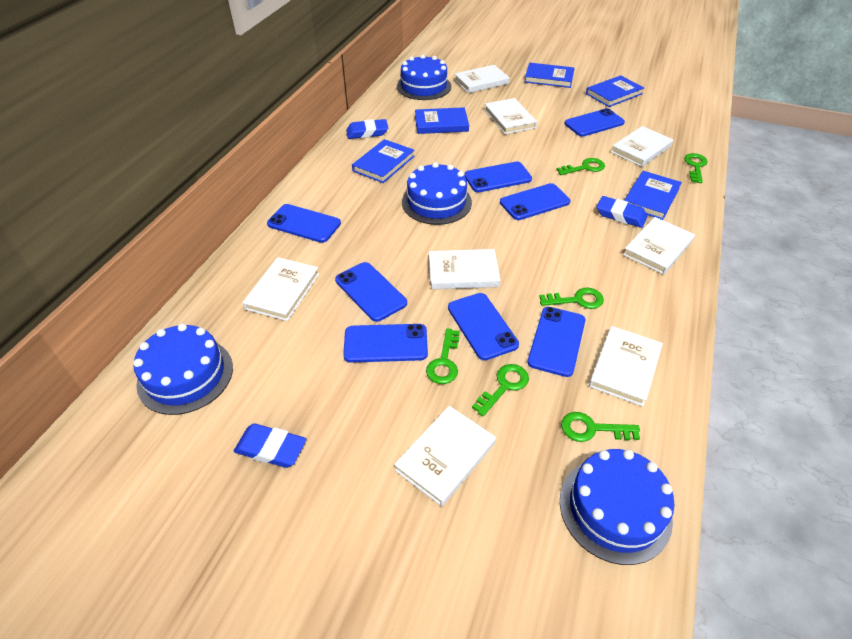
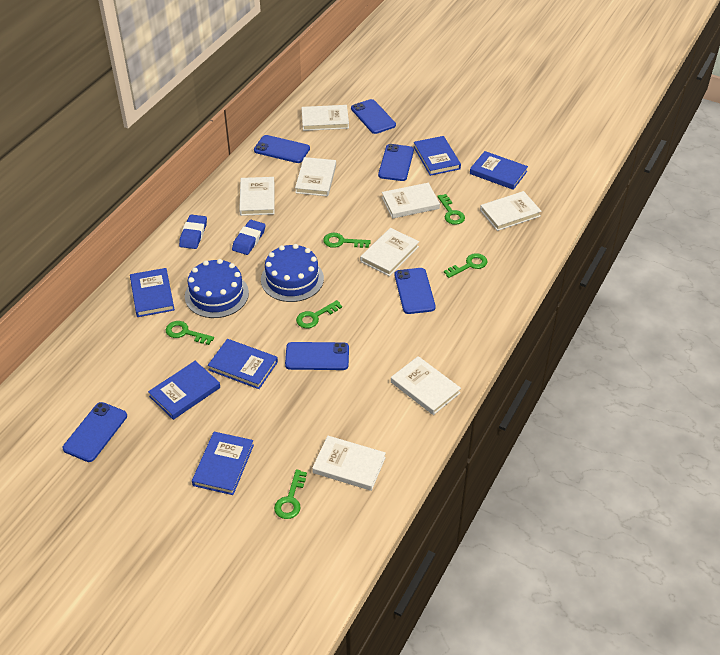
blue book: 5 -> 6
blue cake: 4 -> 2
blue eraser: 3 -> 2
blue phone: 8 -> 6

